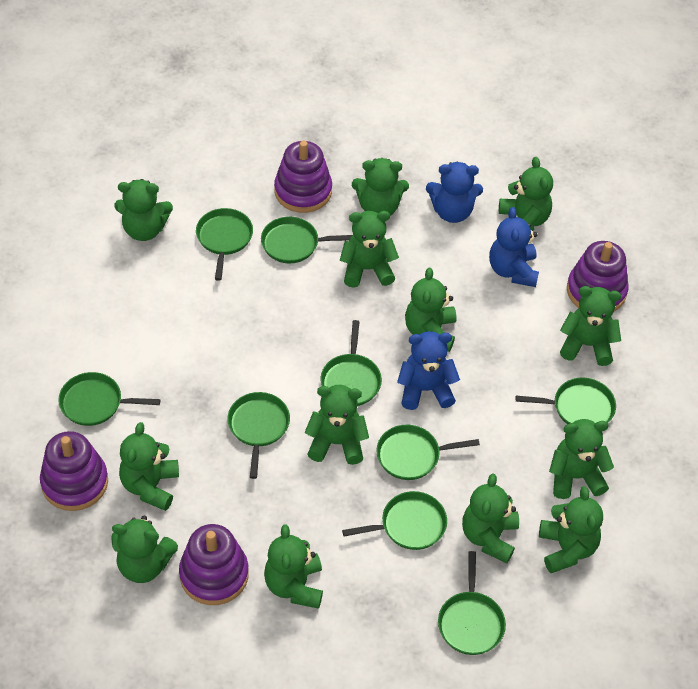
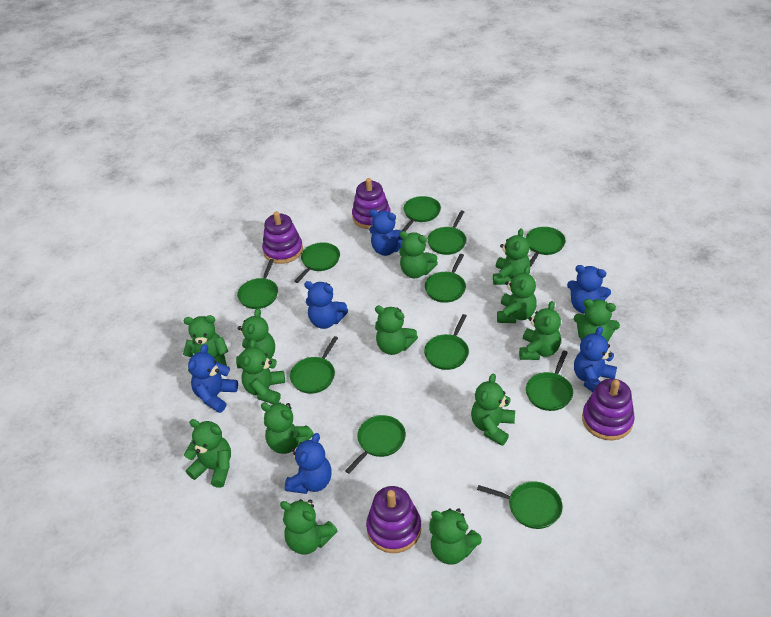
blue teddy bear: 3 -> 6
green pan: 9 -> 11
green teddy bear: 13 -> 14

